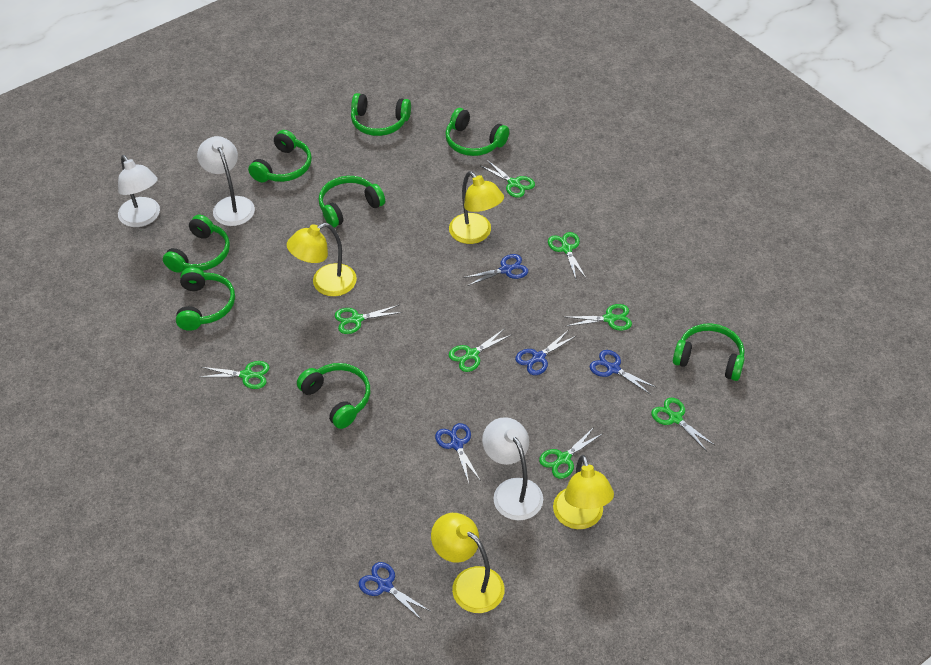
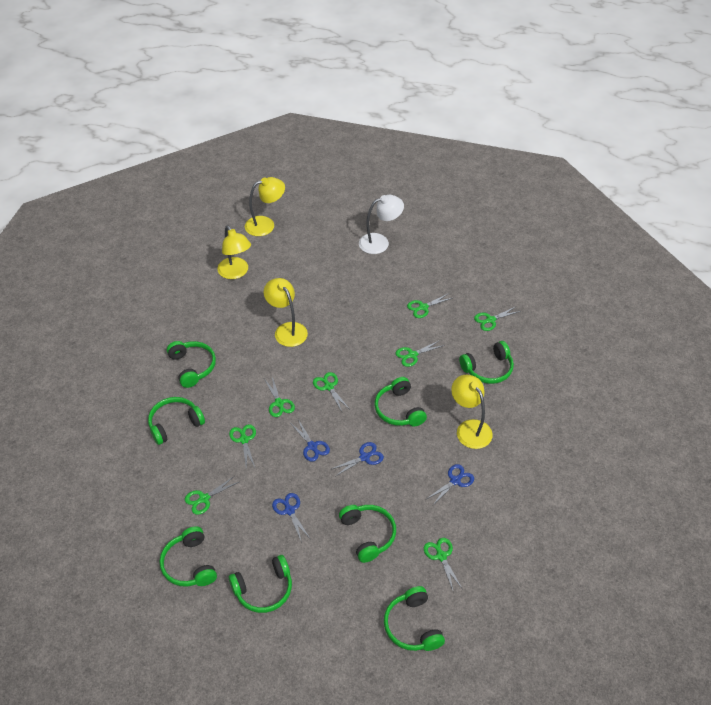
blue scissors: 5 -> 4
white lamp: 3 -> 1

